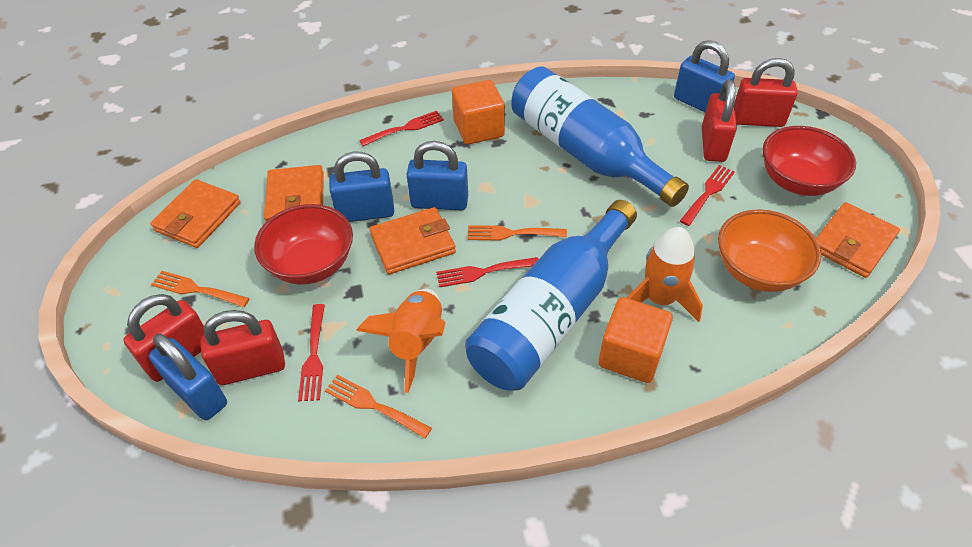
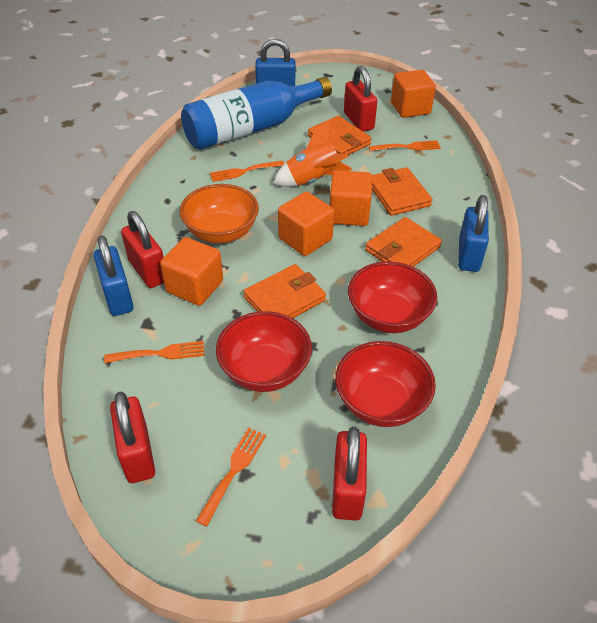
blue bottle: 2 -> 1
blue padlock: 4 -> 3
orange cube: 2 -> 4
orange fork: 3 -> 4
orange rocket: 2 -> 1
red bowl: 2 -> 3
red fork: 4 -> 0

